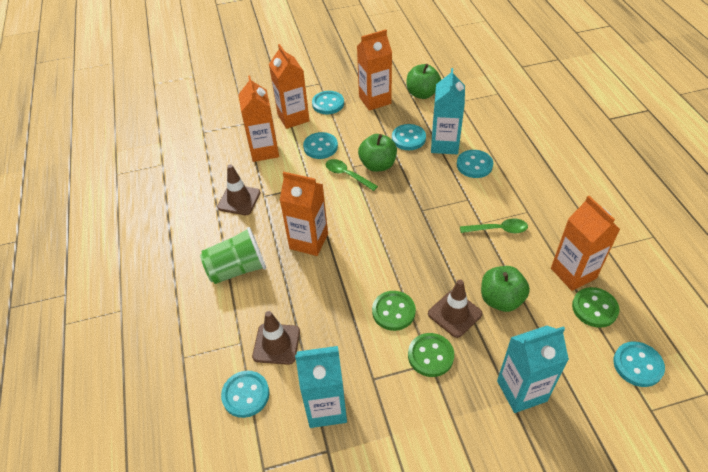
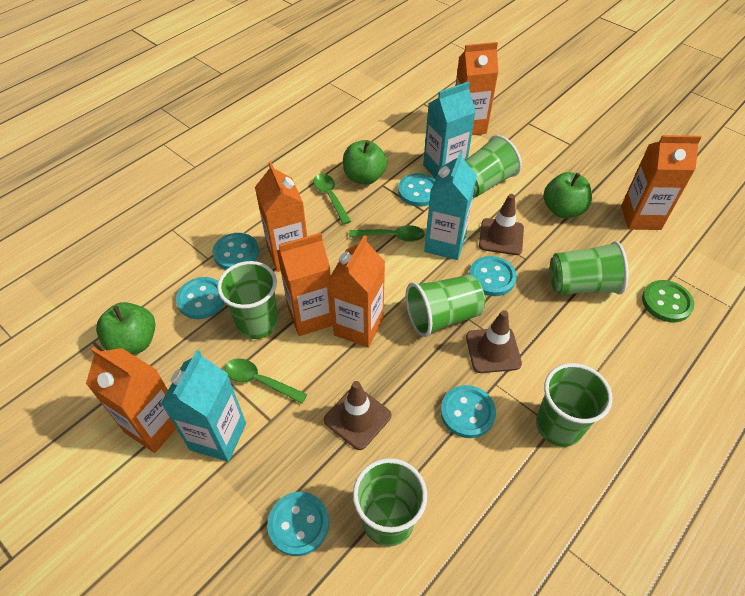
green button: 3 -> 1
green cup: 1 -> 6
green spoon: 2 -> 3
orange carton: 5 -> 6

